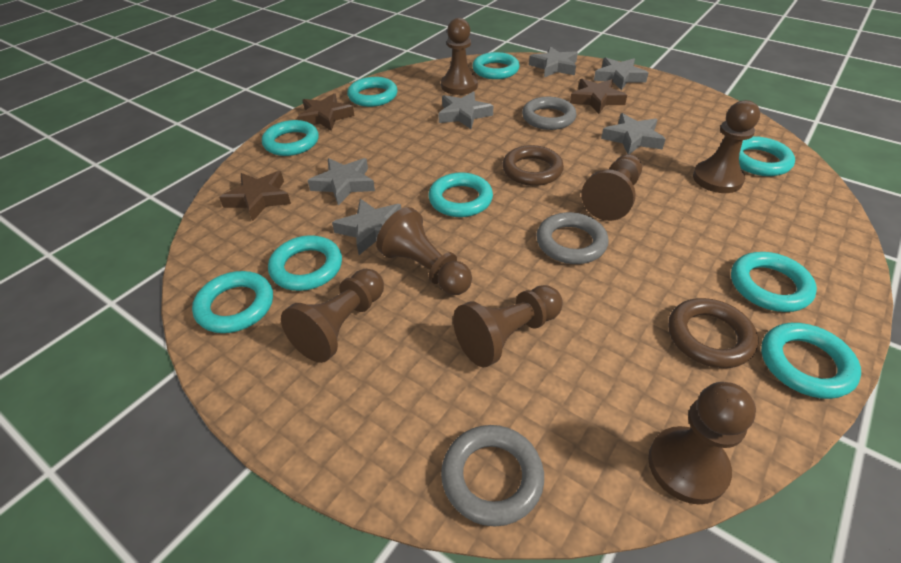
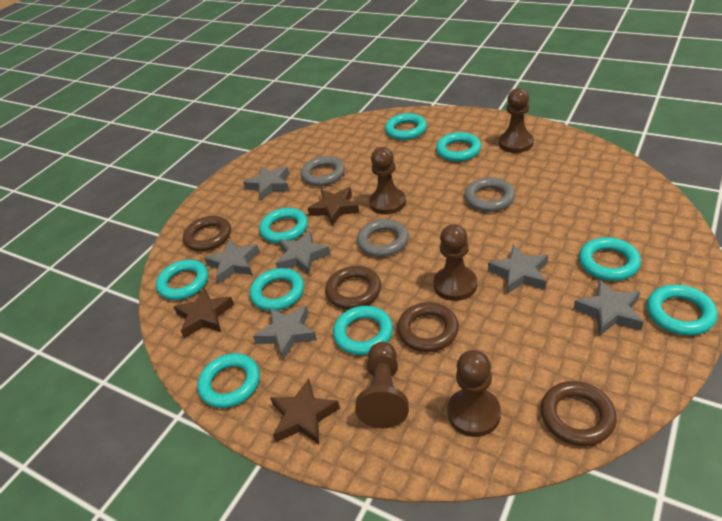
brown pawn: 7 -> 5
brown ring: 2 -> 4

